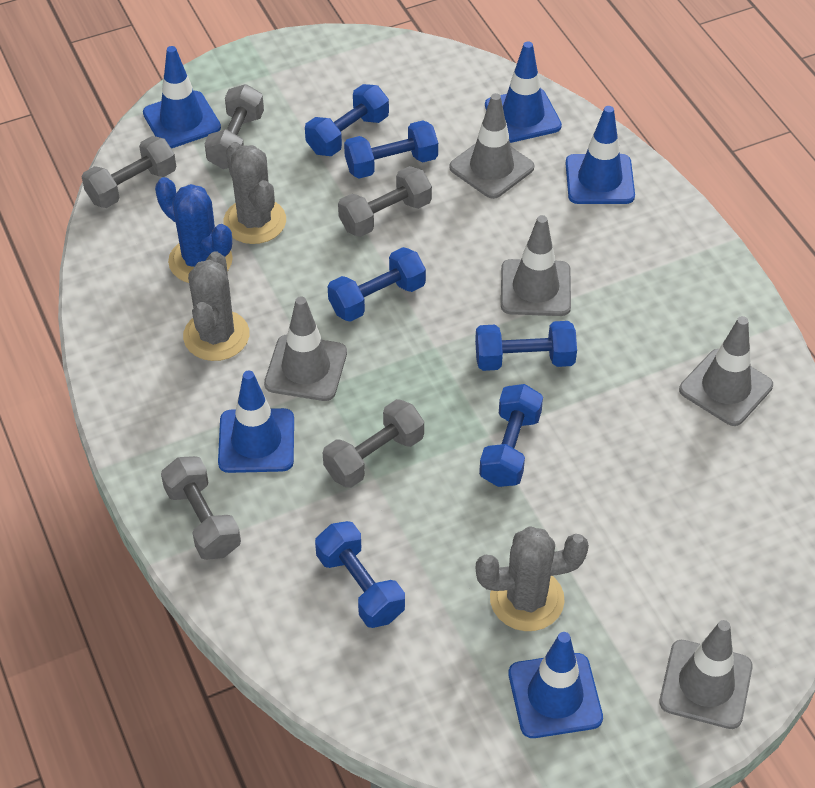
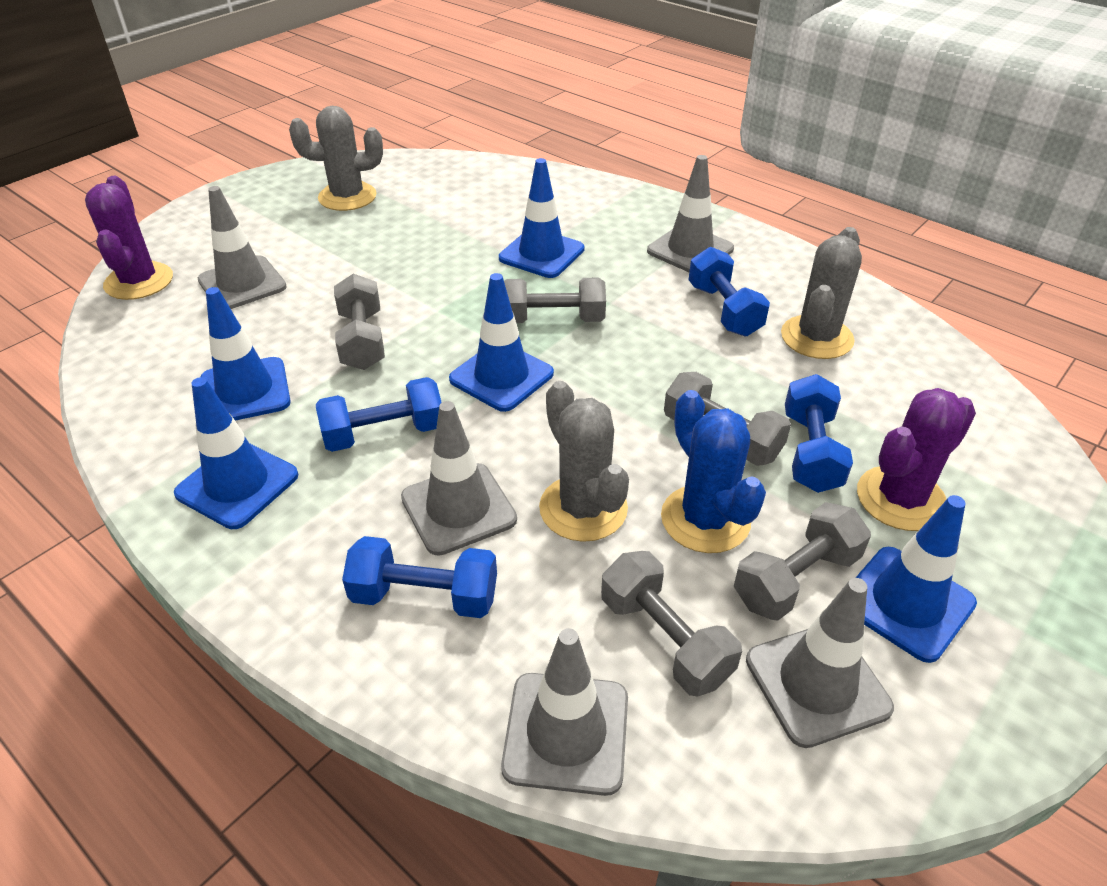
blue dumbbell: 6 -> 4
purple cactus: 0 -> 2

